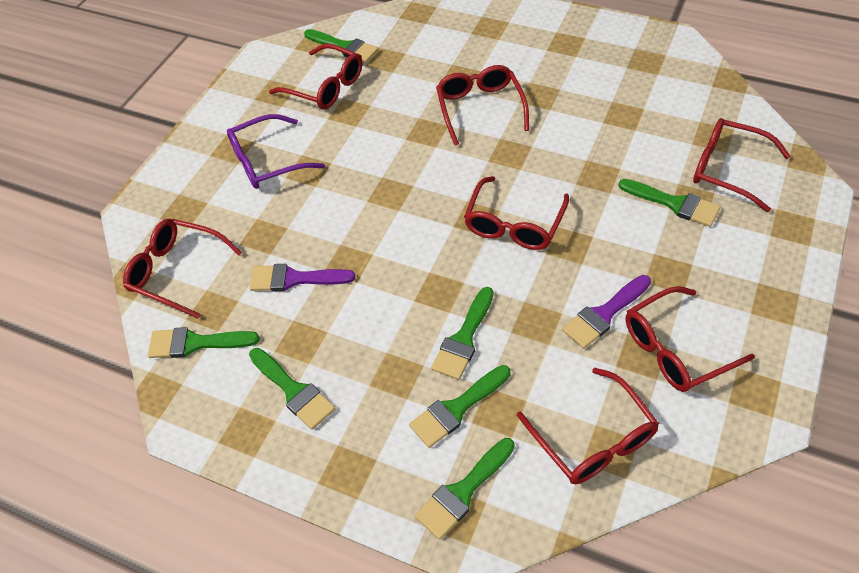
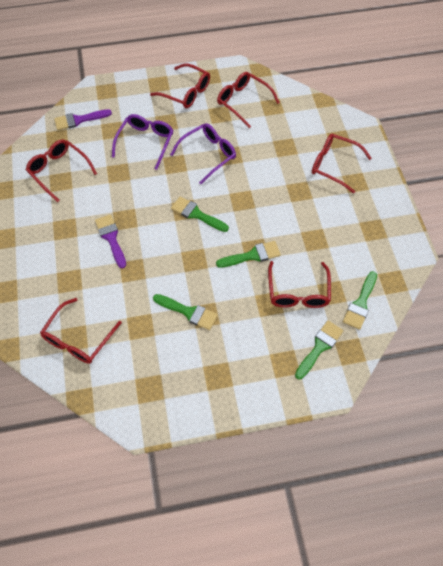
green brush: 7 -> 5
purple glasses: 1 -> 2
red glasses: 7 -> 6

